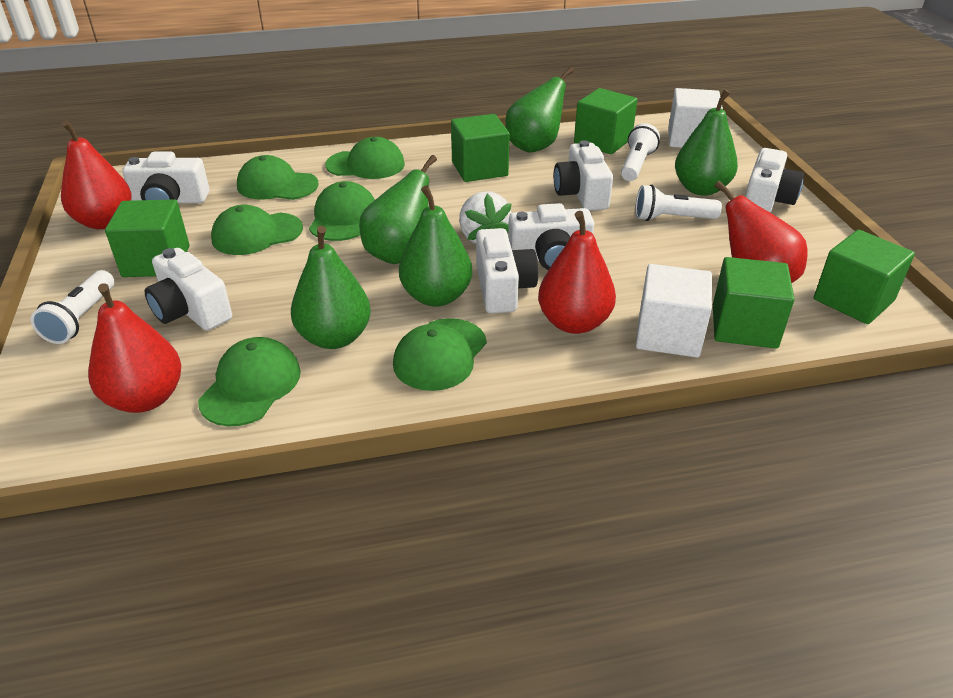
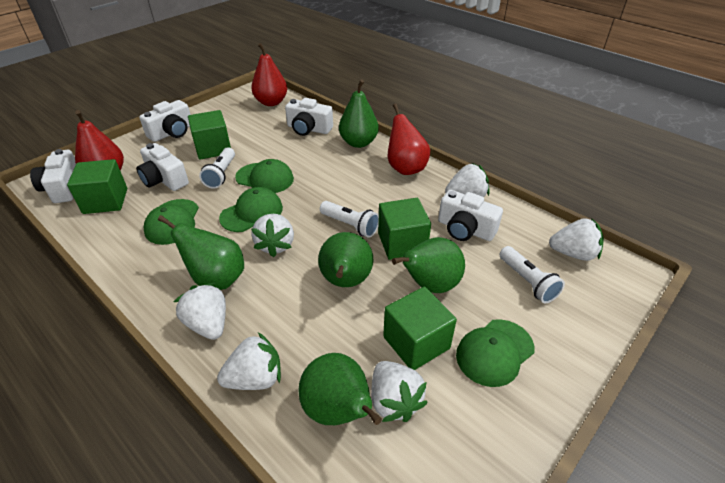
green cap: 6 -> 4
green cube: 5 -> 4
red pear: 4 -> 3
white camera: 6 -> 5
white cube: 2 -> 0
white strawberry: 1 -> 6

